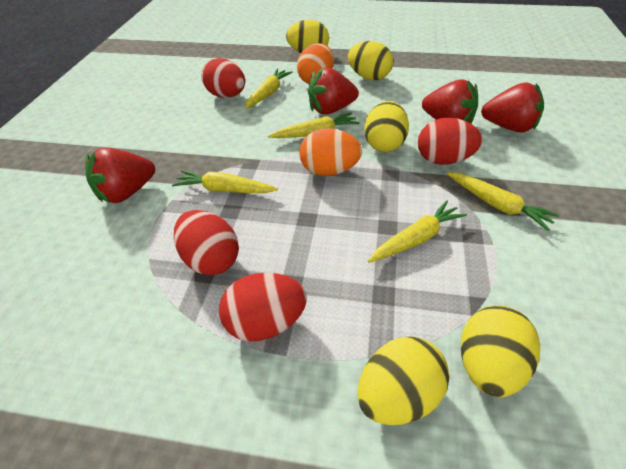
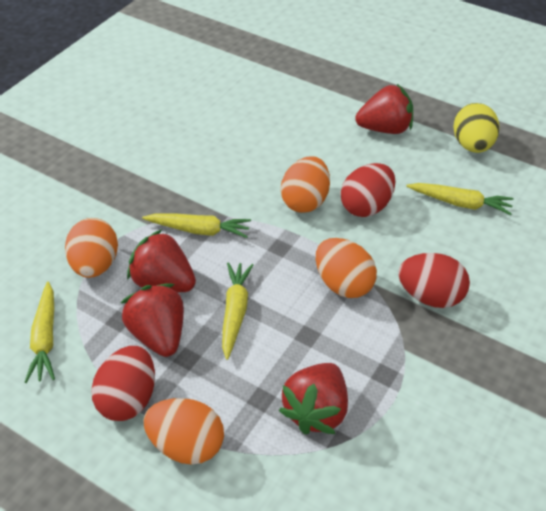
orange egg: 2 -> 4
red egg: 4 -> 3
yellow carrot: 5 -> 4
yellow egg: 5 -> 1

